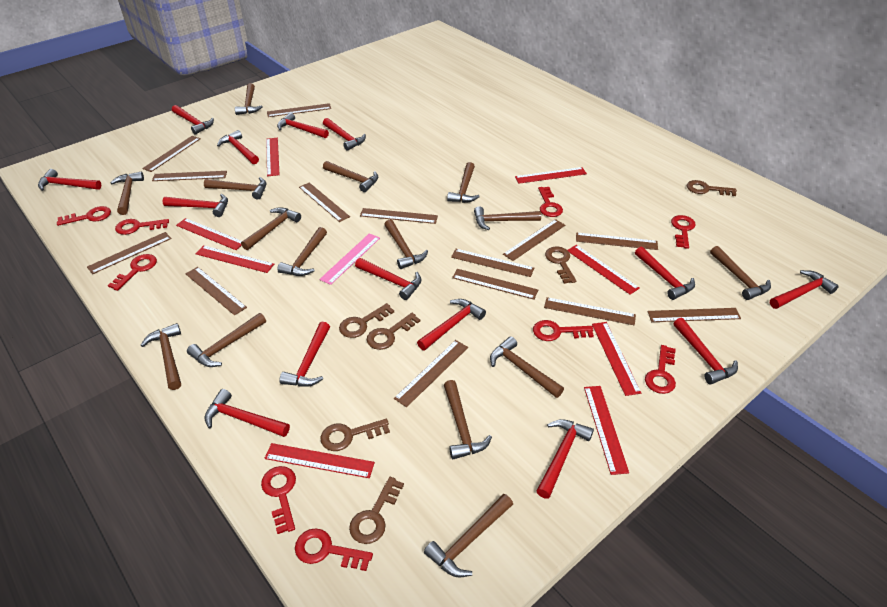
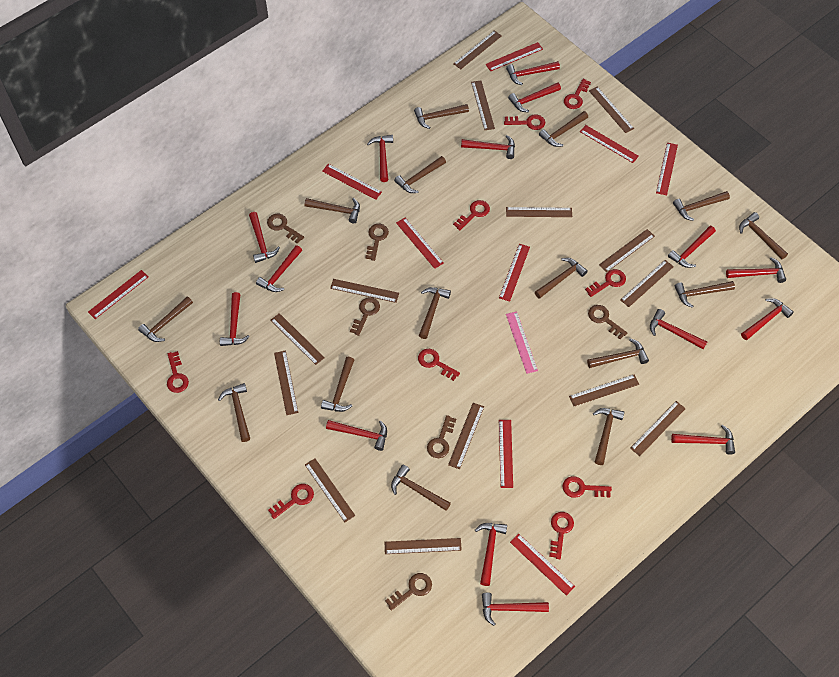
red hammer: 14 -> 15
red ruler: 8 -> 9

